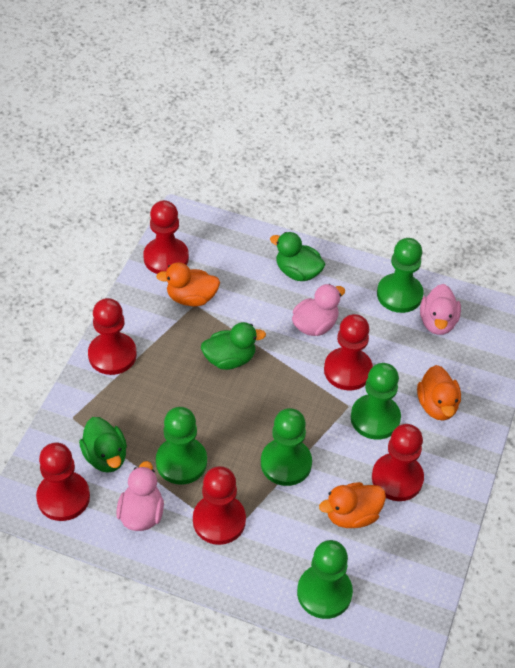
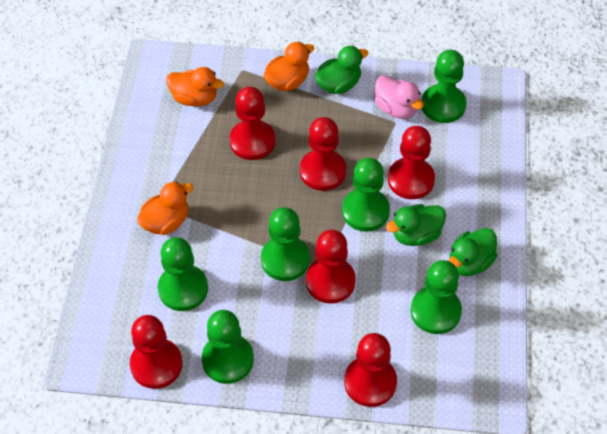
green pawn: 5 -> 6
pink duck: 3 -> 1

